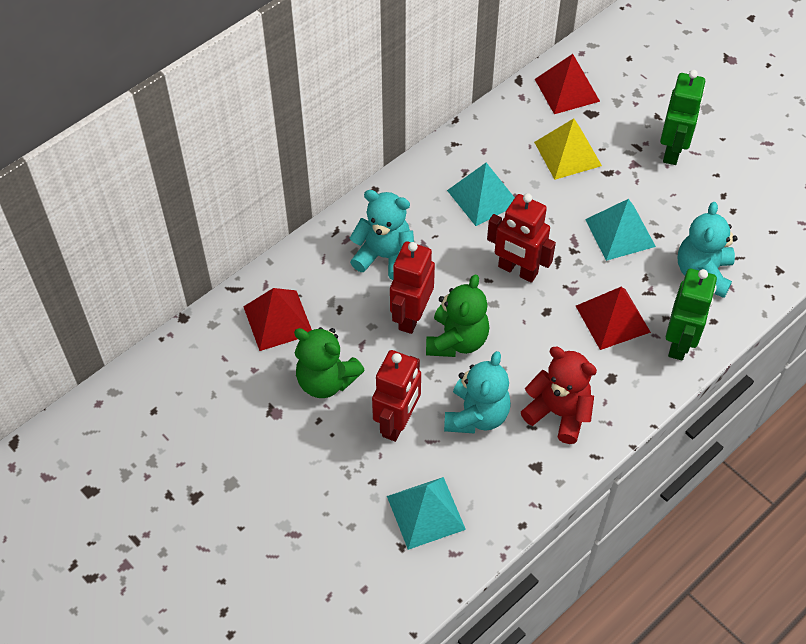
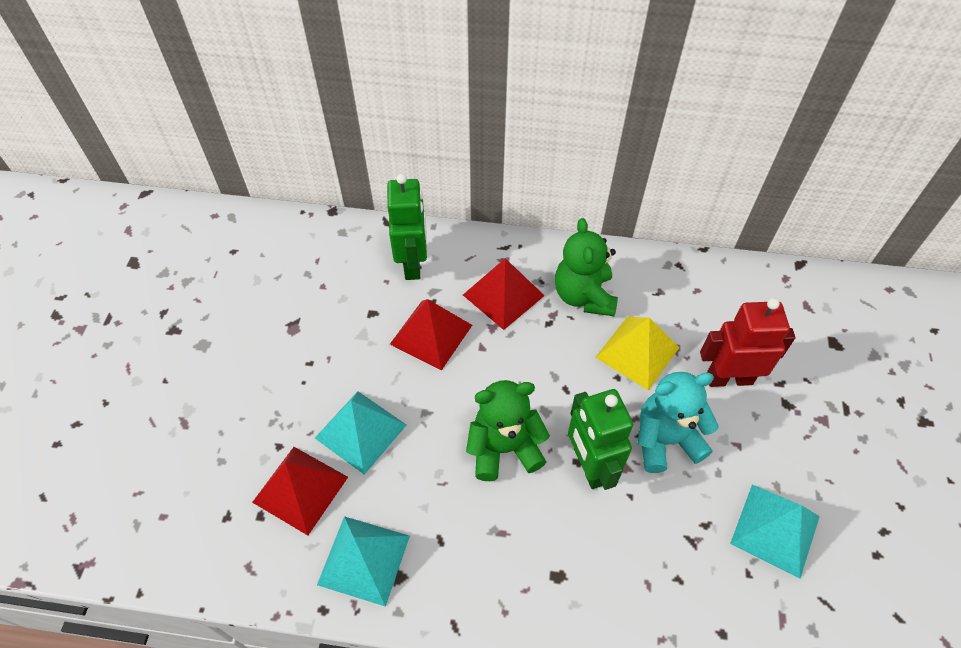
red robot: 3 -> 1
red teddy bear: 1 -> 0
turquoise teddy bear: 3 -> 1

